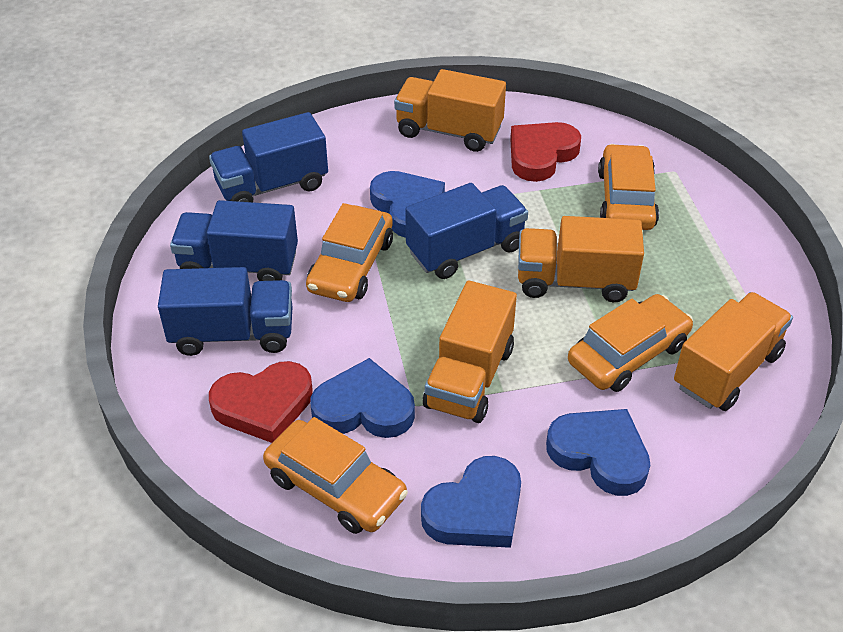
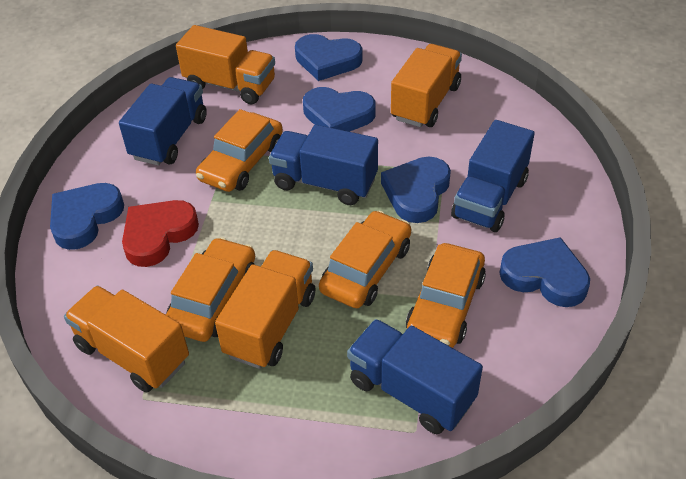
blue heart: 4 -> 5
red heart: 2 -> 1

